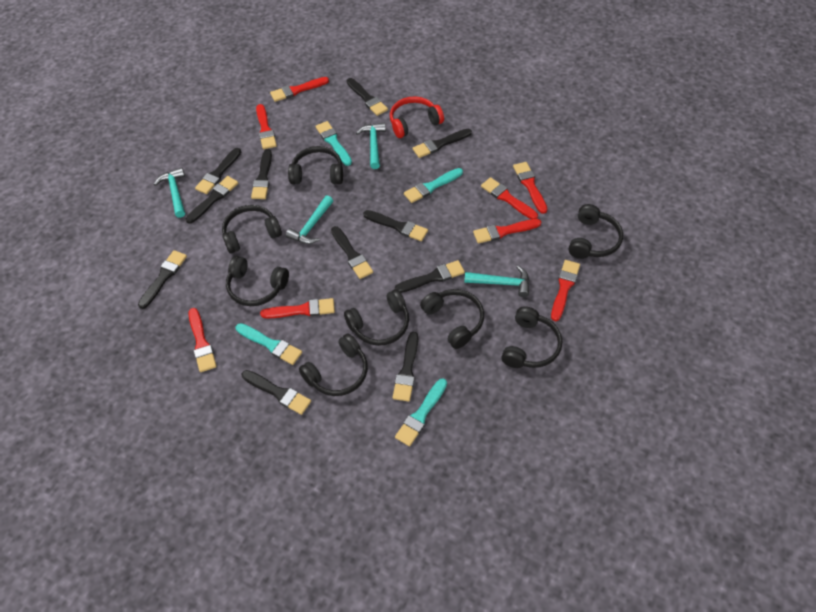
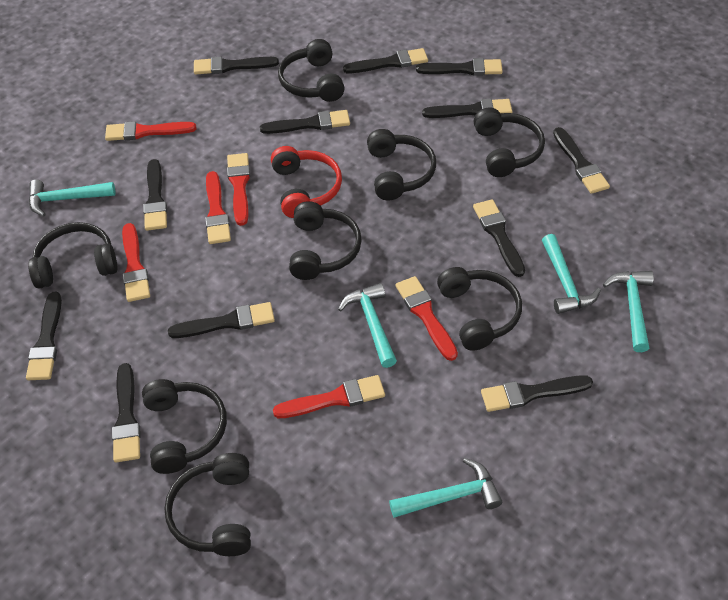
black brush: 11 -> 12
red brush: 8 -> 6
turquoise brush: 4 -> 0
turquoise hammer: 4 -> 5

